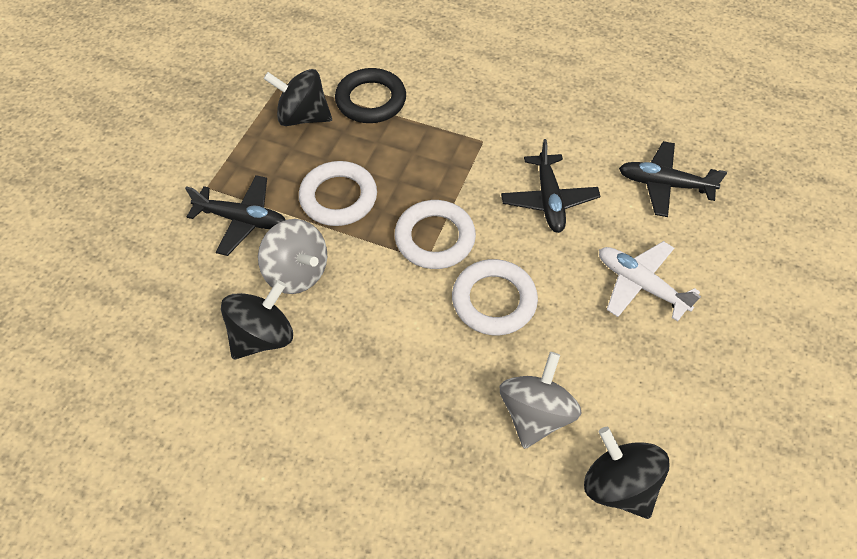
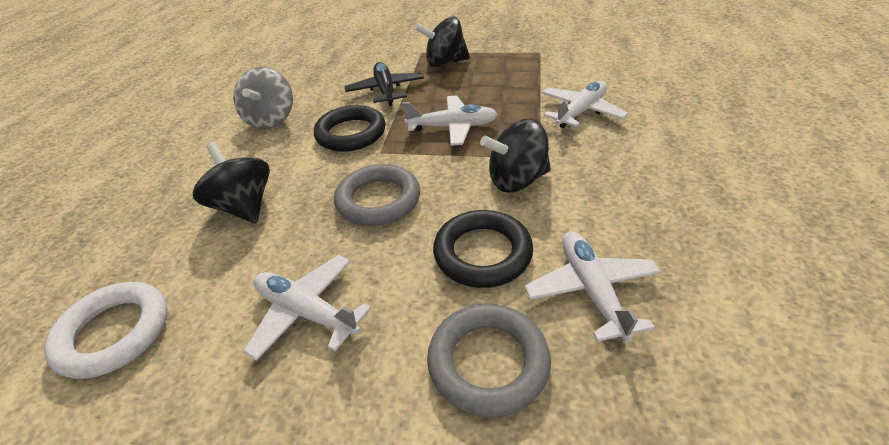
black plane: 3 -> 1
black ring: 1 -> 2
grey ring: 0 -> 2
grey spinning top: 2 -> 1
white plane: 1 -> 4
white ring: 3 -> 1

